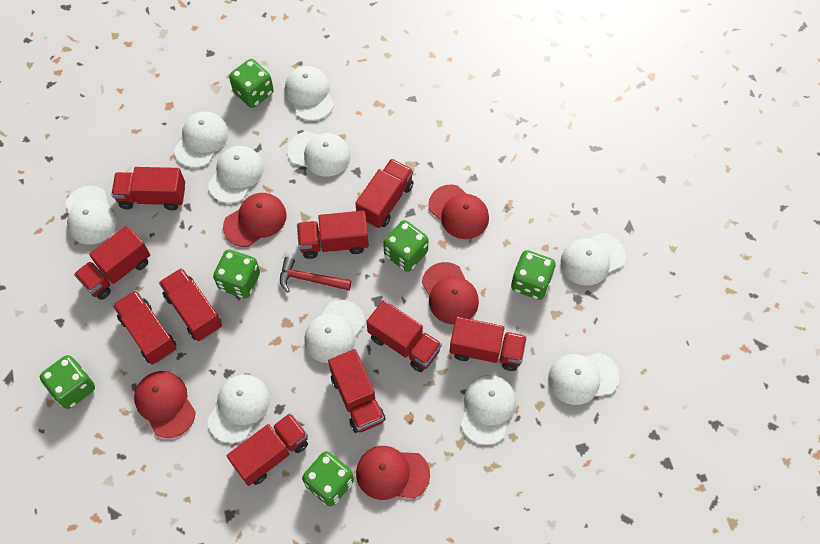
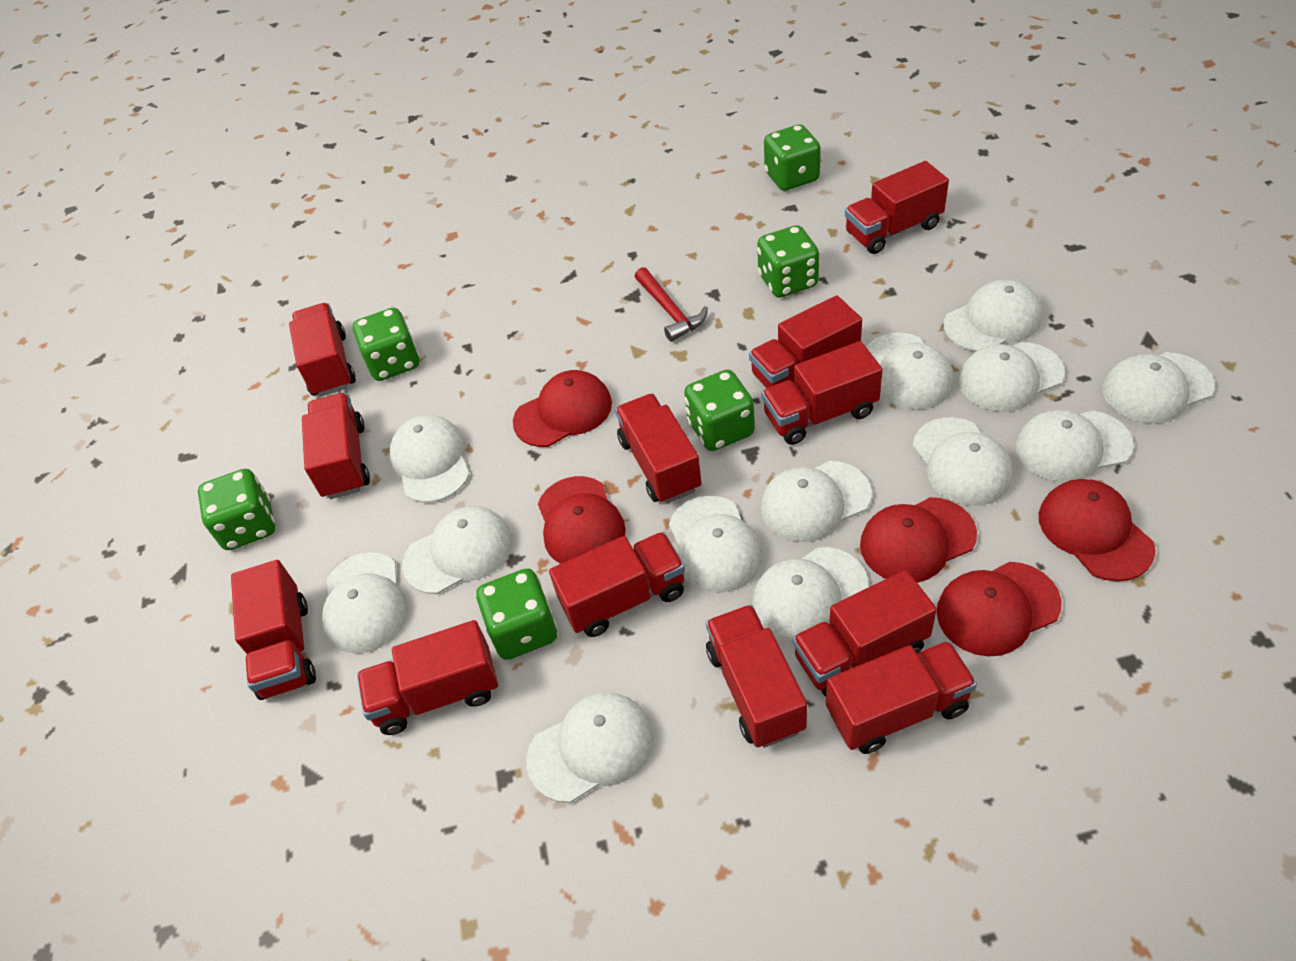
red truck: 10 -> 12
white cap: 10 -> 13

